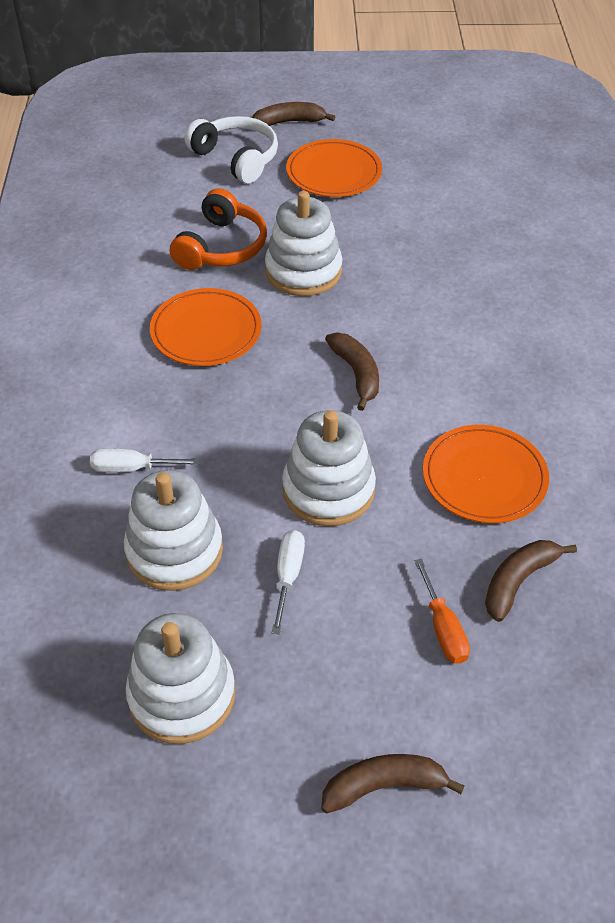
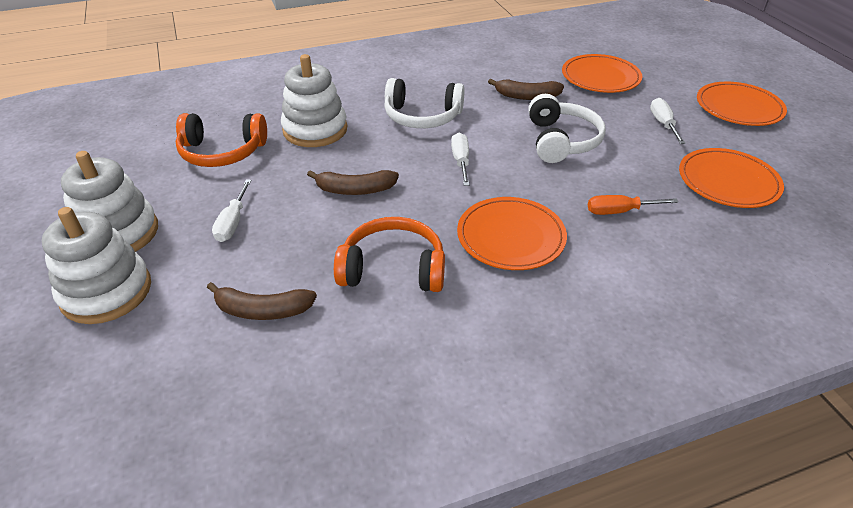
brown banana: 4 -> 3
orange headphones: 1 -> 2
orange plate: 3 -> 4
white headphones: 1 -> 2
white screwdriver: 2 -> 3
white stacking toy: 4 -> 3

